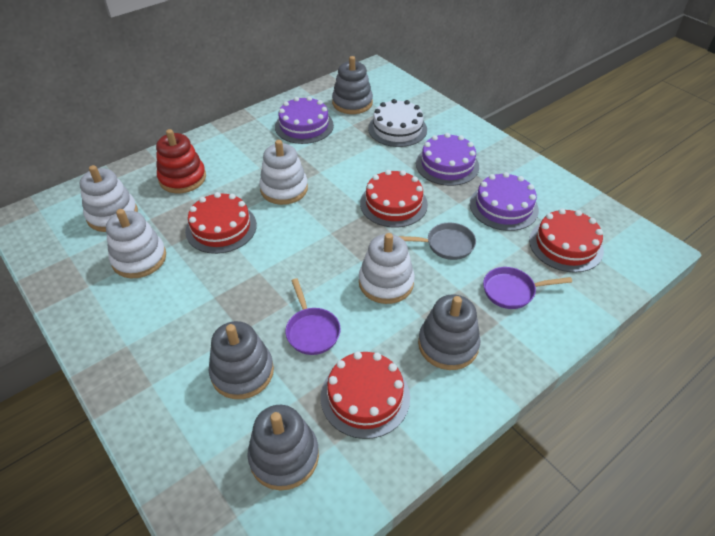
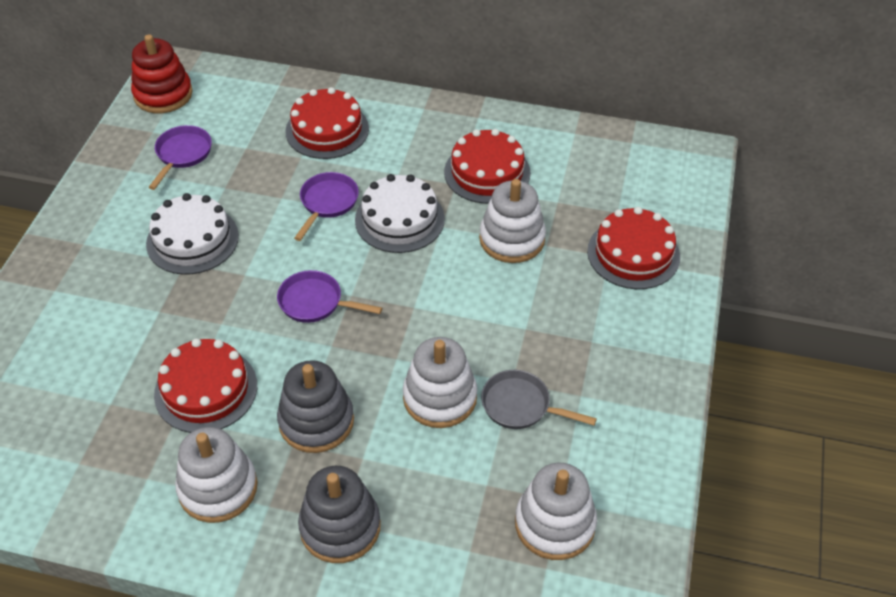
grey stacking toy: 4 -> 2
purple cake: 3 -> 0
purple pan: 2 -> 3
white cake: 1 -> 2

